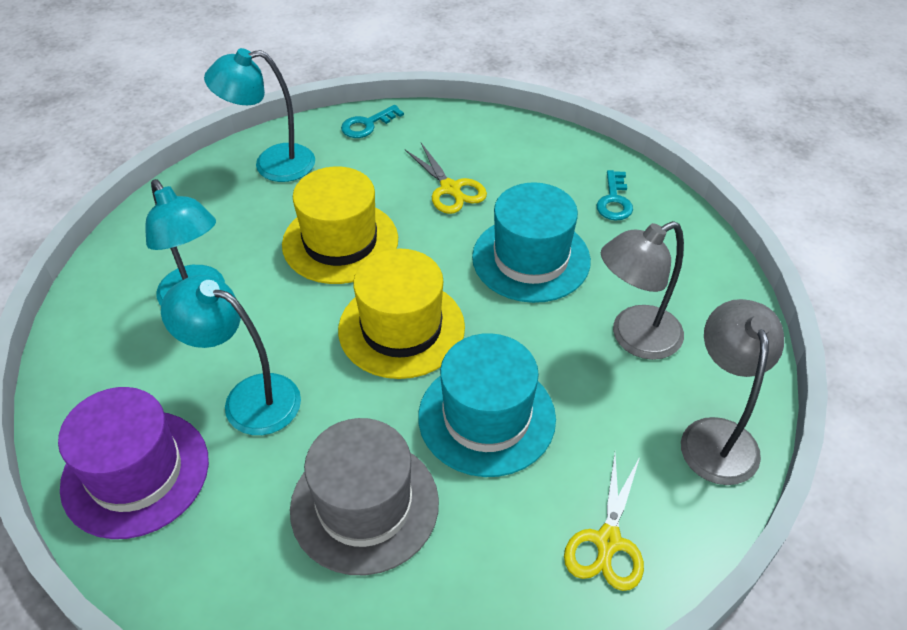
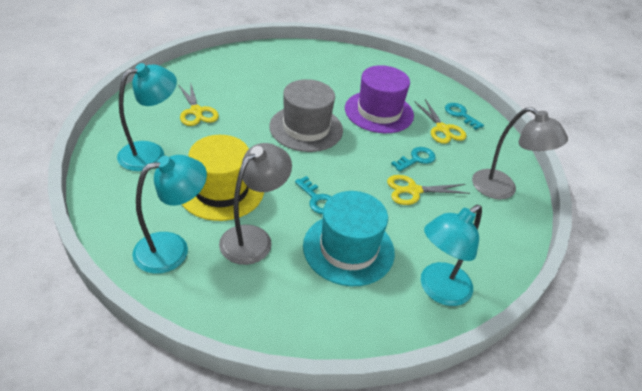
turquoise hat: 2 -> 1
turquoise key: 2 -> 3
yellow hat: 2 -> 1
yellow scissors: 2 -> 3

